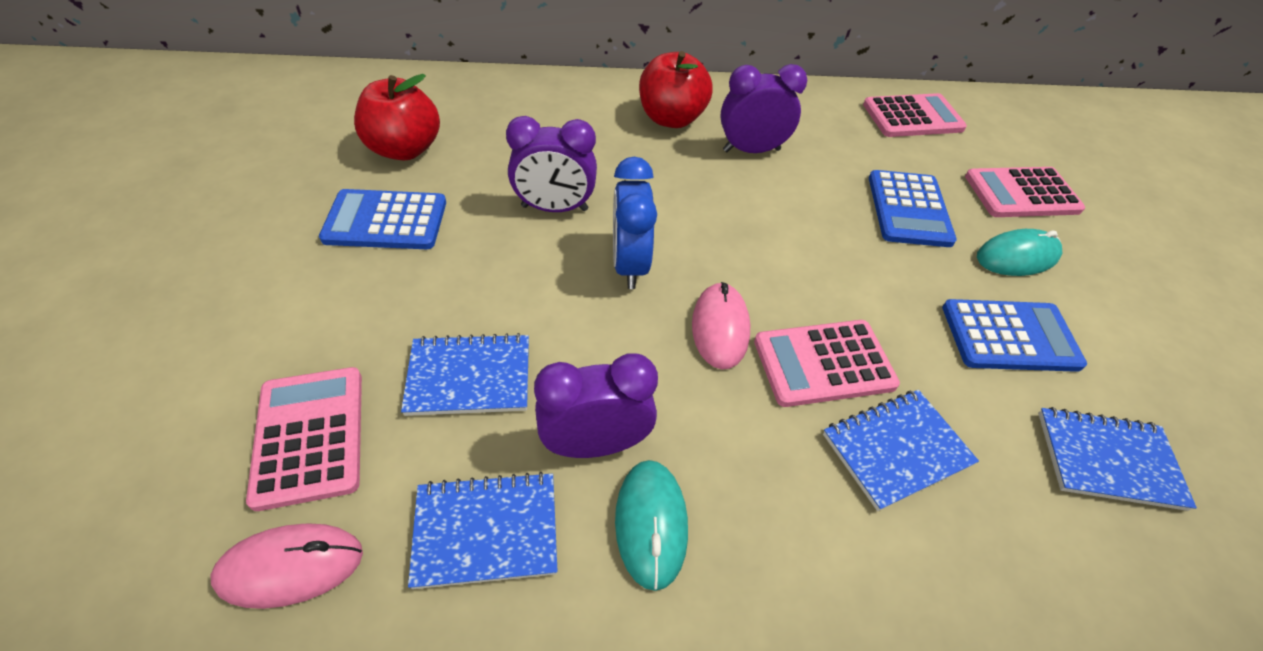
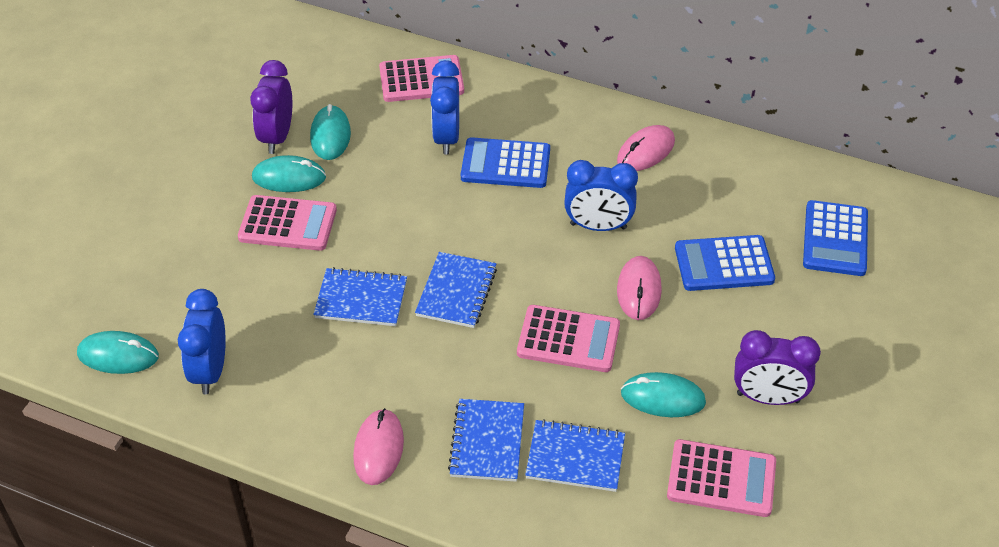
blue clock: 1 -> 3
pink mouse: 2 -> 3
purple clock: 3 -> 2
red apple: 2 -> 0
turquoise mouse: 2 -> 4

